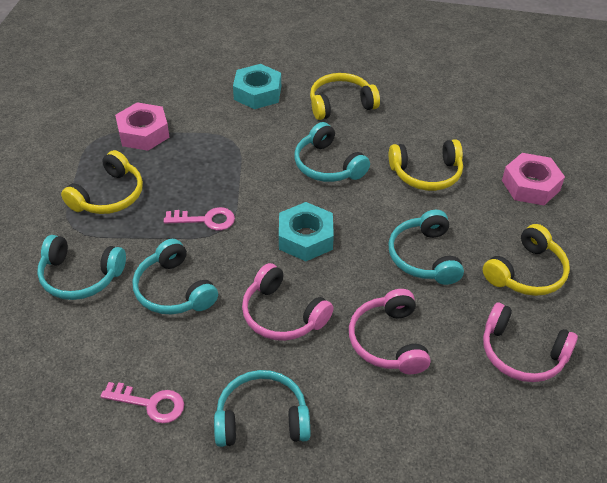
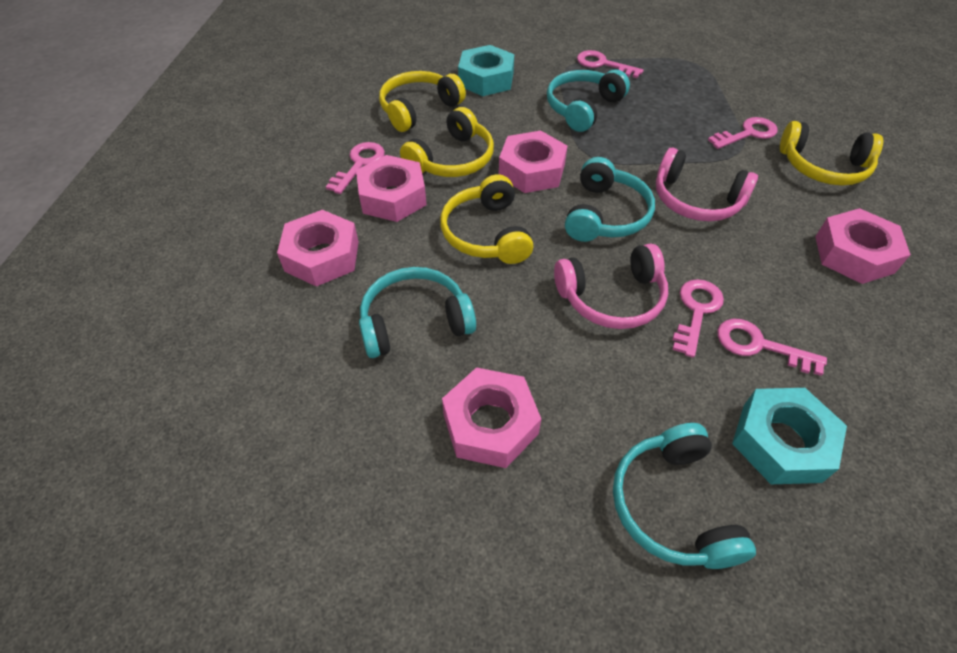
pink headphones: 3 -> 2
pink key: 2 -> 5
pink nut: 2 -> 5
turquoise headphones: 5 -> 4

